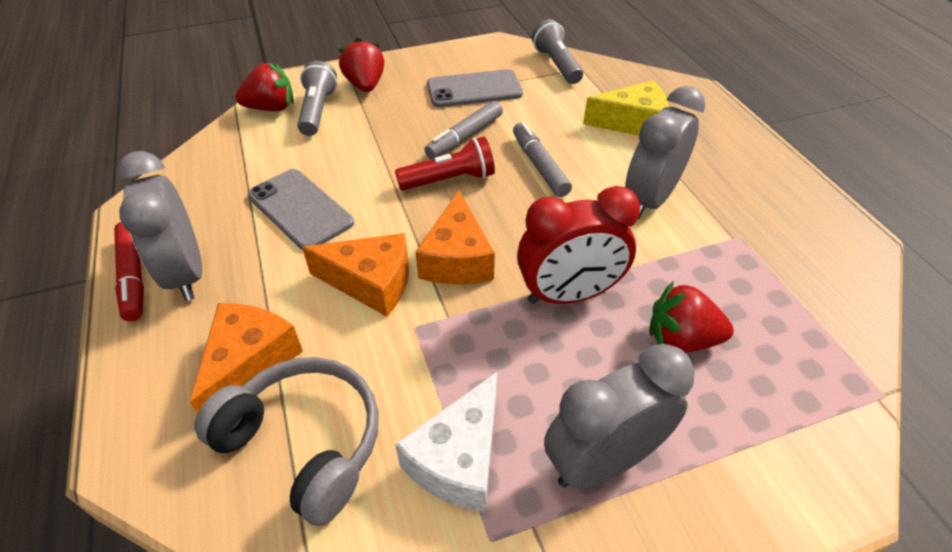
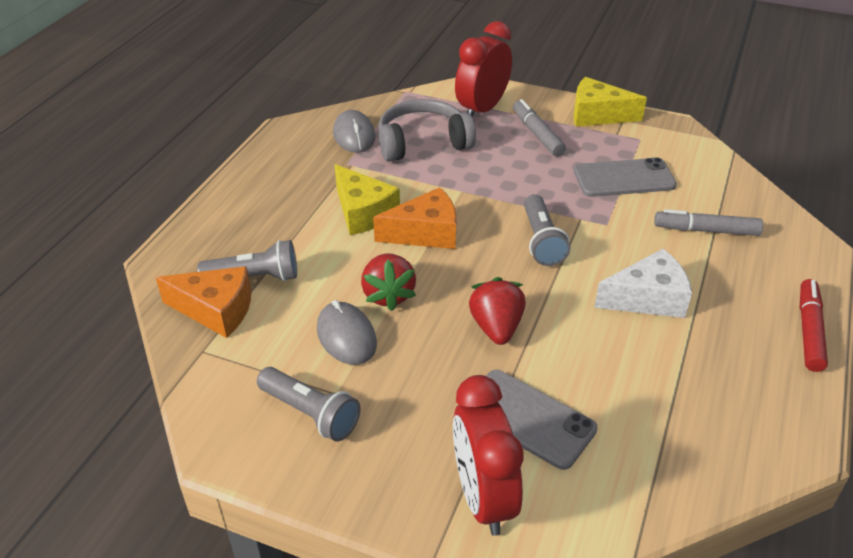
grey clock: 3 -> 0
grey flashlight: 2 -> 3
grey mouse: 0 -> 2
orange cheese: 3 -> 2
red clock: 1 -> 2
red flashlight: 1 -> 0
red strawberry: 3 -> 2
yellow cheese: 1 -> 2

